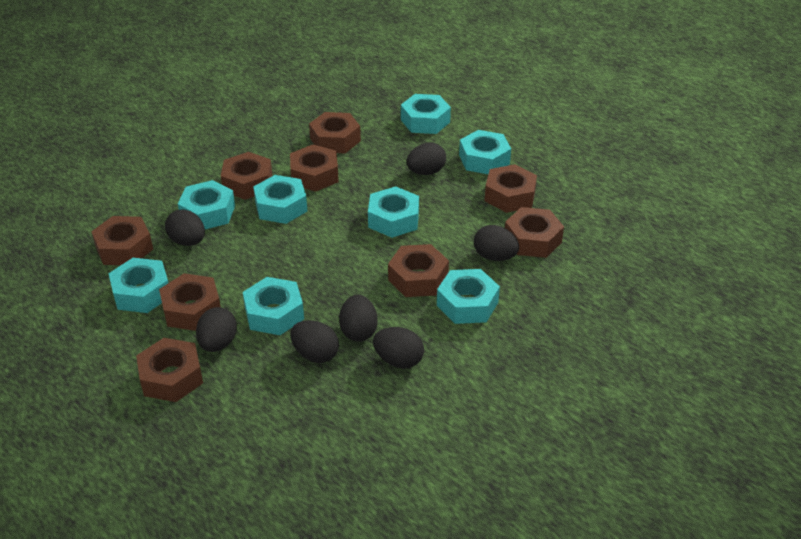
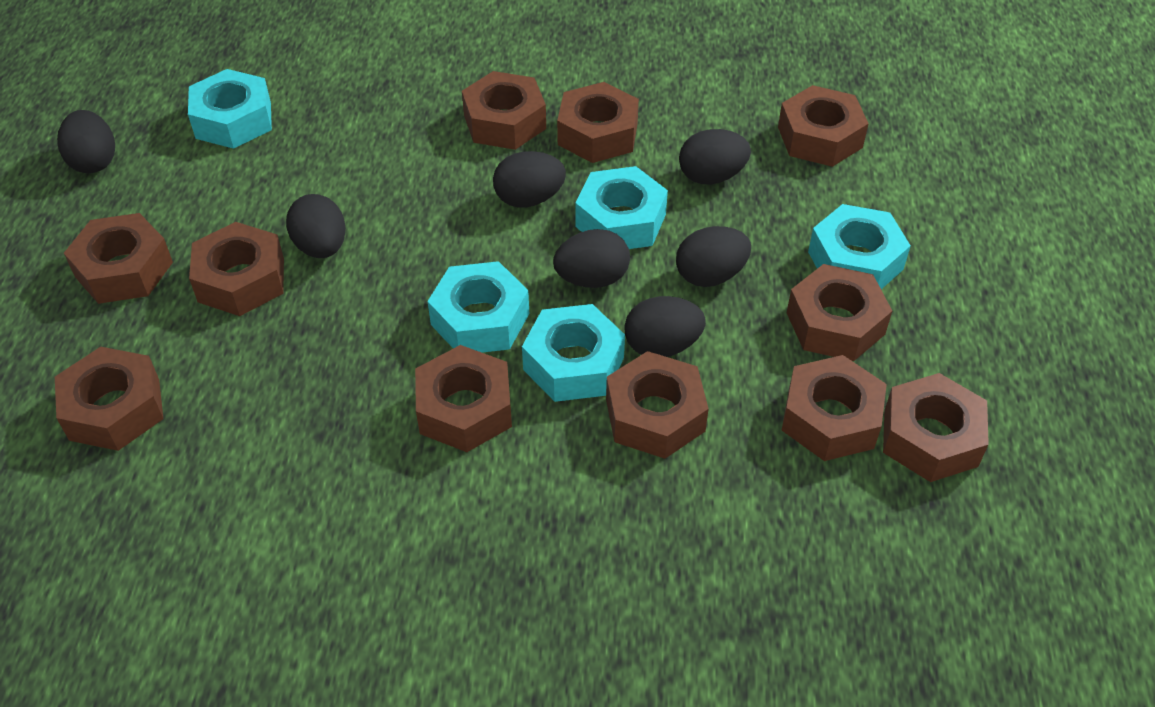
brown nut: 9 -> 11
turquoise nut: 8 -> 5

